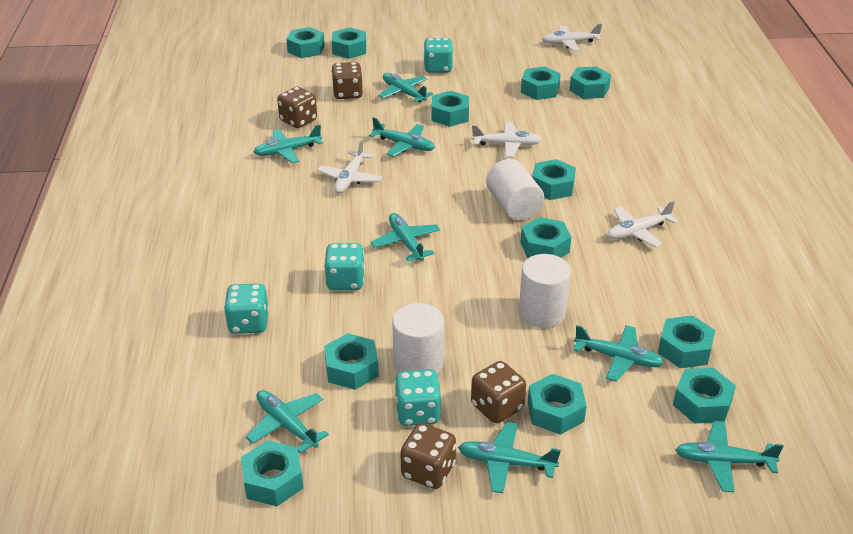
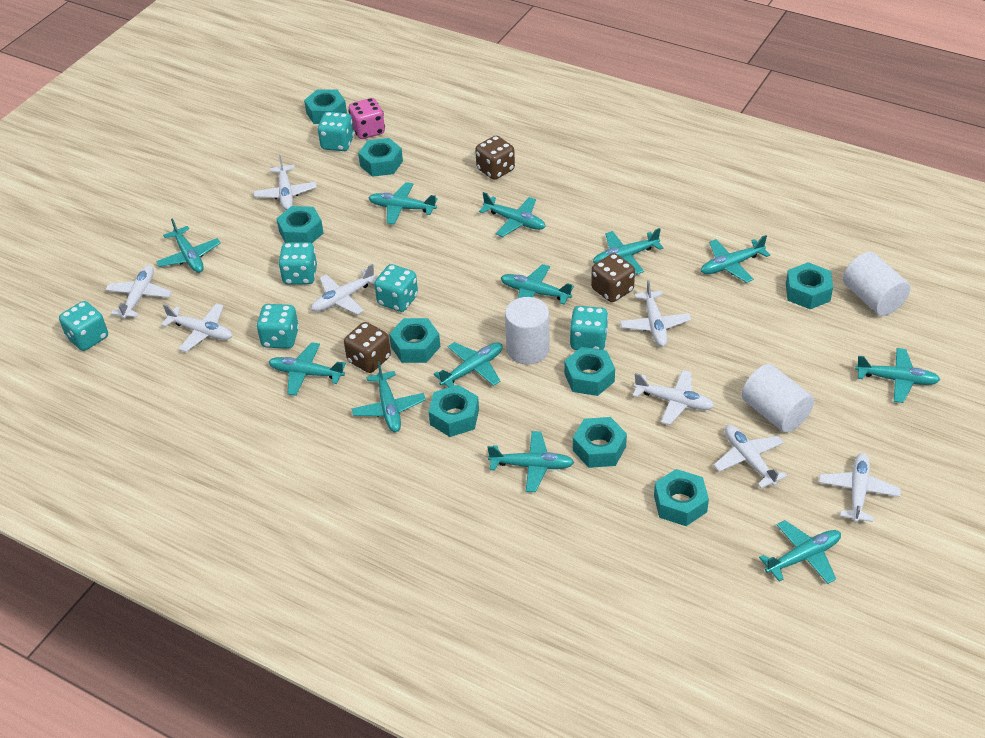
brown dice: 4 -> 3
pink dice: 0 -> 1
turquoise dice: 4 -> 6
turquoise nut: 12 -> 9
turquoise plane: 8 -> 12
white plane: 4 -> 8

